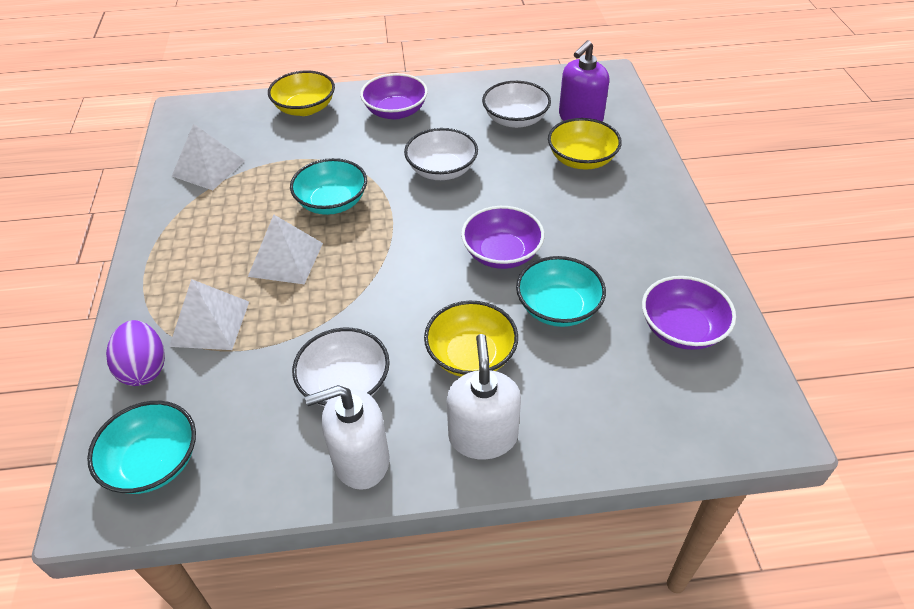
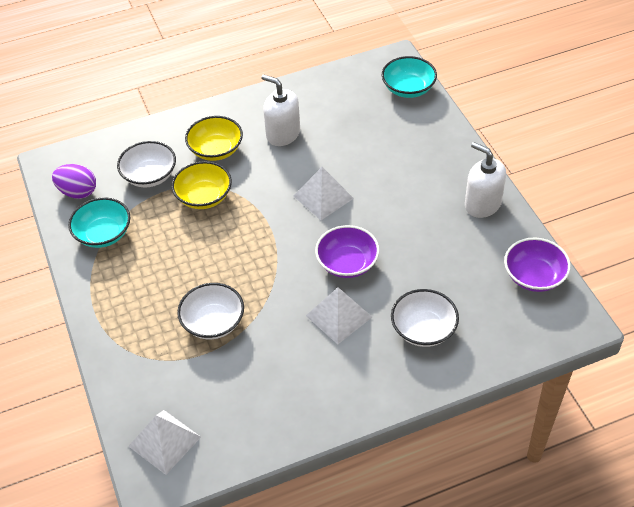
purple bowl: 3 -> 2
purple soap dispenser: 1 -> 0
turquoise bowl: 3 -> 2
yellow bowl: 3 -> 2

